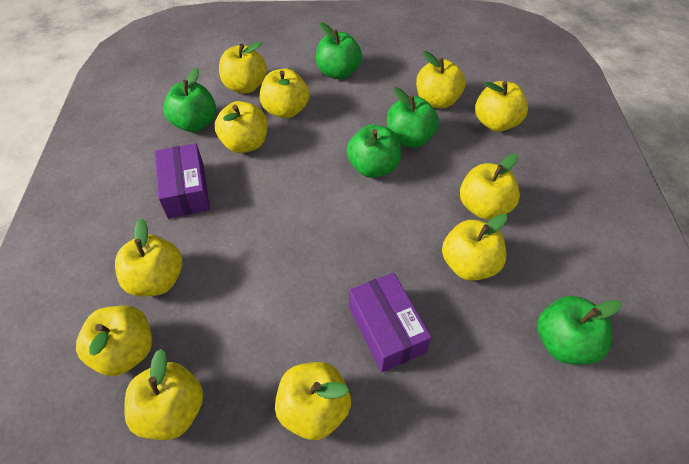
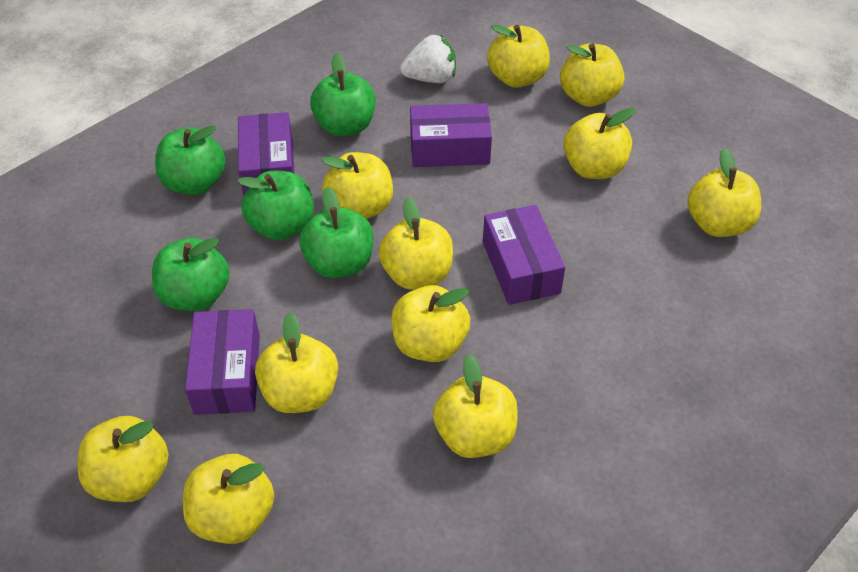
purple box: 2 -> 4
white strawberry: 0 -> 1

